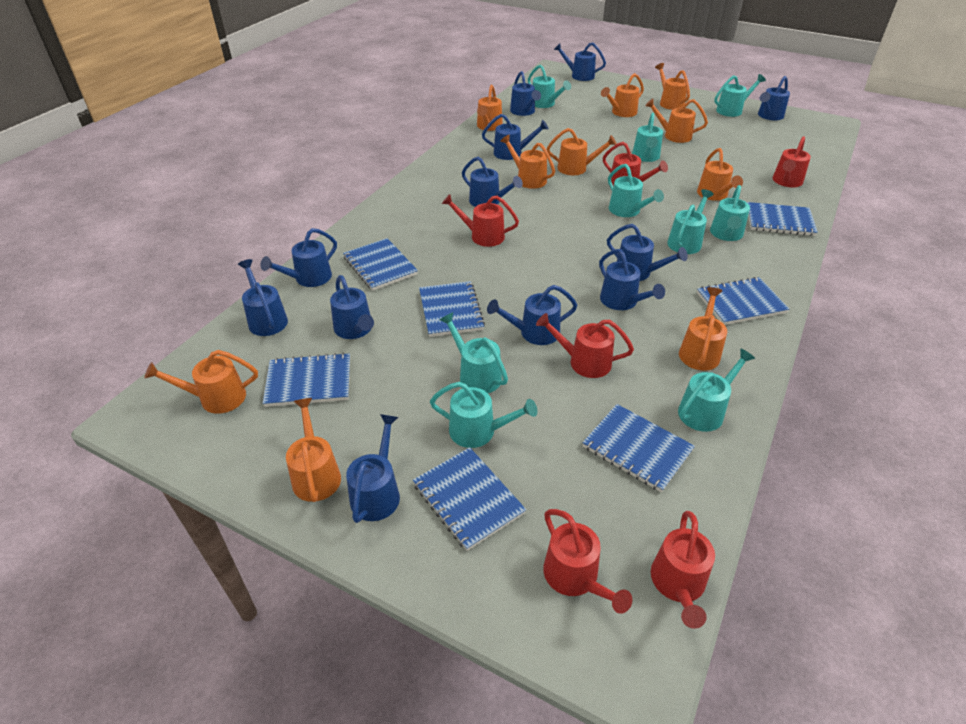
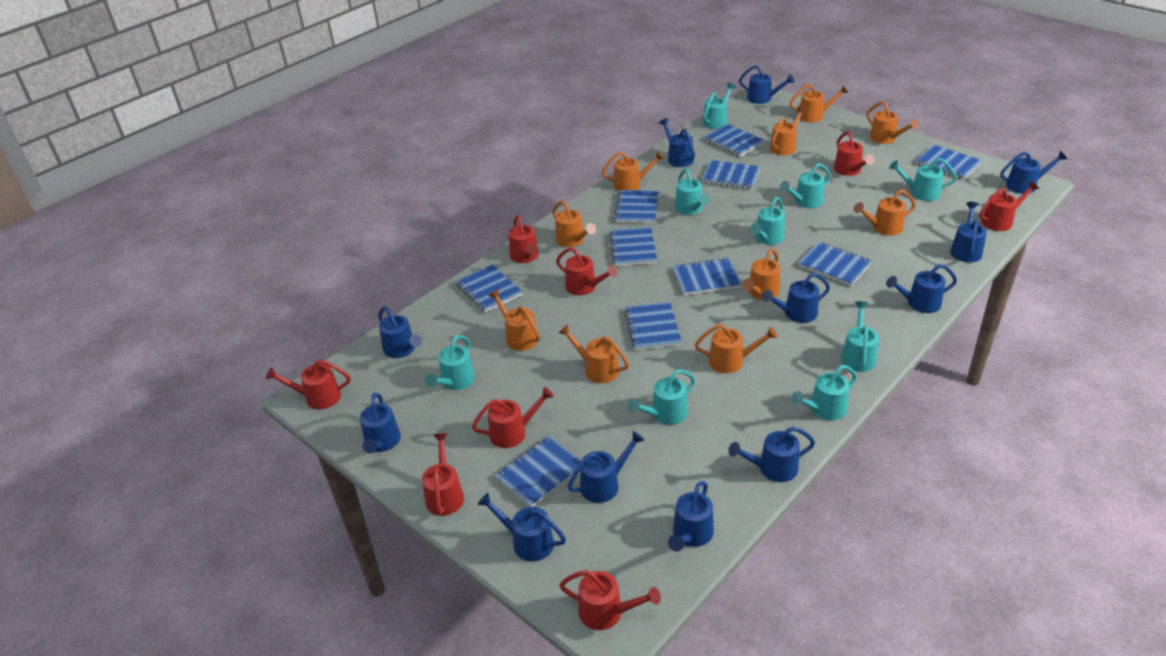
blue notebook: 7 -> 10
red watering can: 6 -> 8

